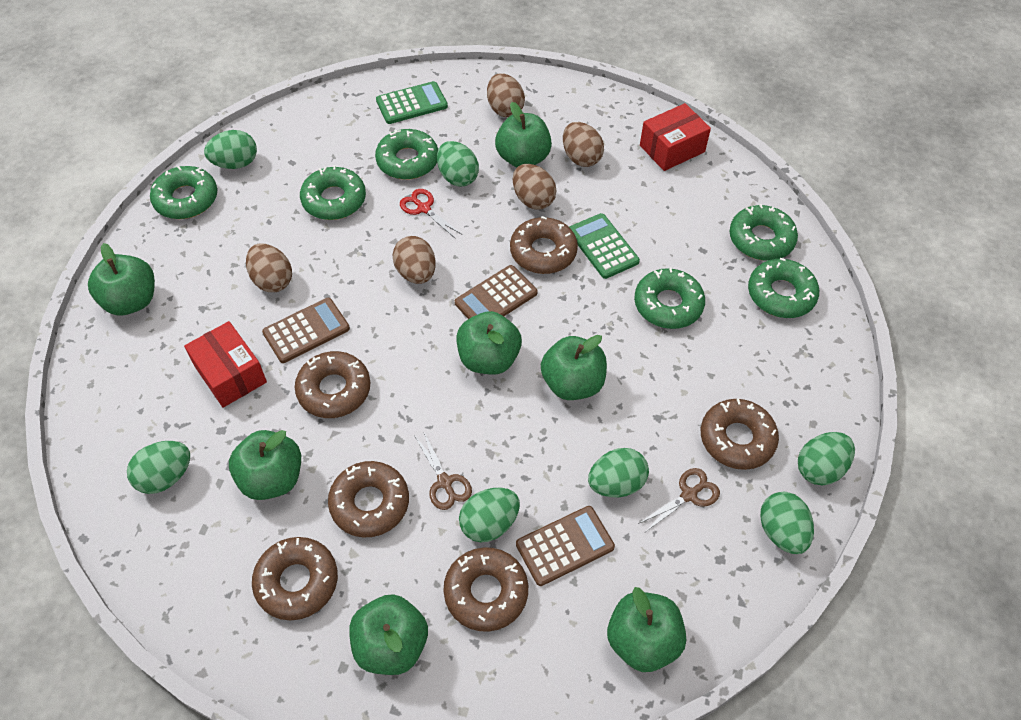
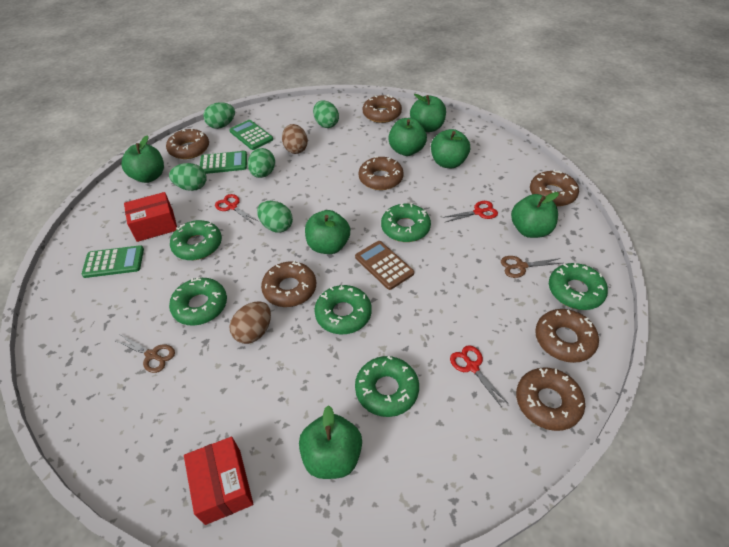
brown calculator: 3 -> 1
brown donut: 6 -> 7
brown egg: 5 -> 2
green calculator: 2 -> 3
green egg: 7 -> 5
red scissors: 1 -> 3

